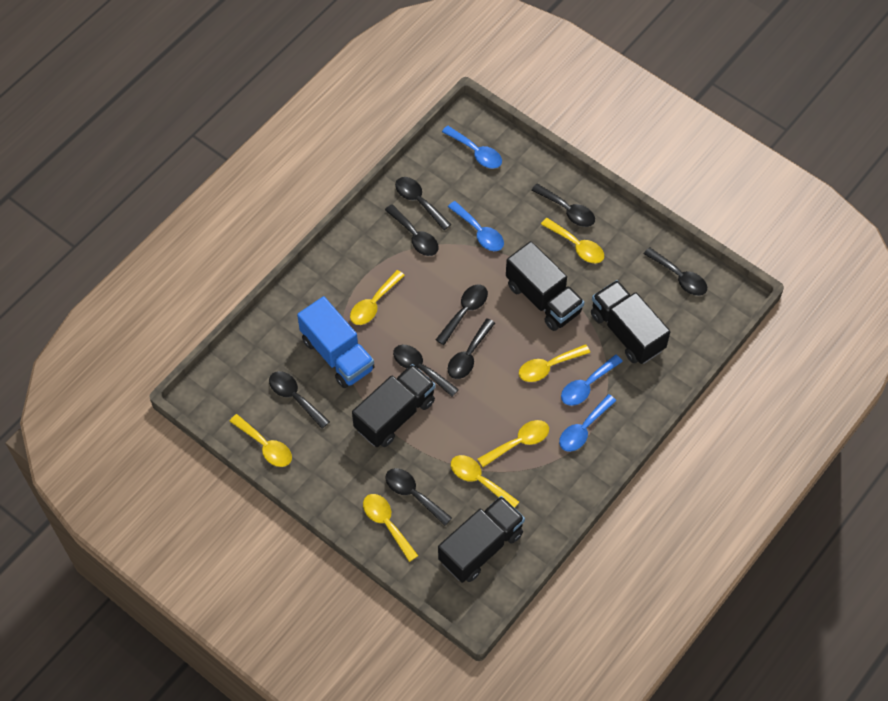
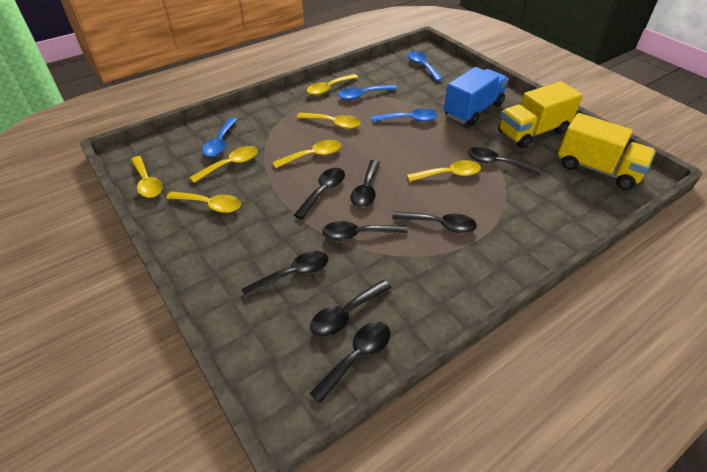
black spoon: 9 -> 8
black truck: 4 -> 0
yellow truck: 0 -> 2

